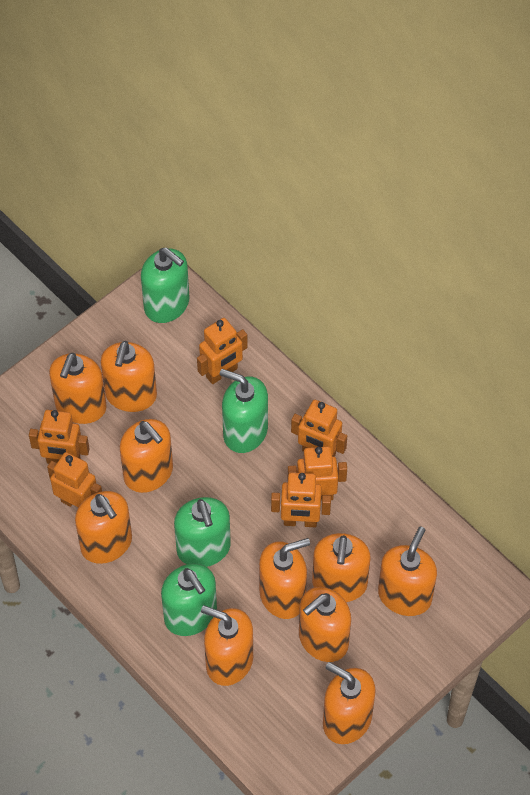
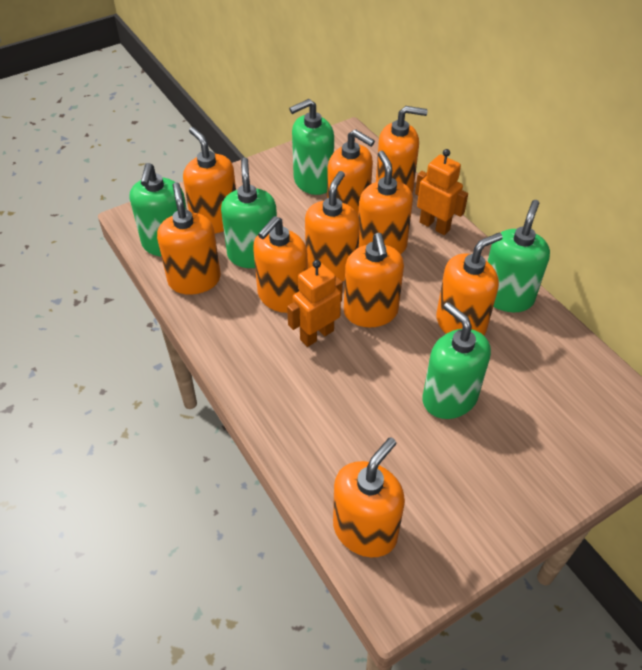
green soap dispenser: 4 -> 5
orange robot: 6 -> 2

